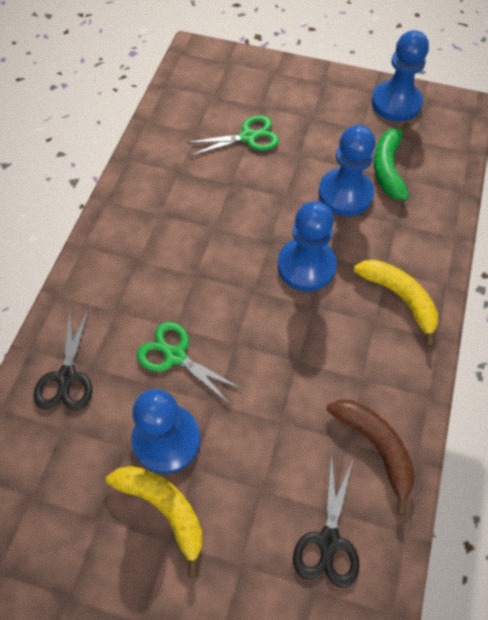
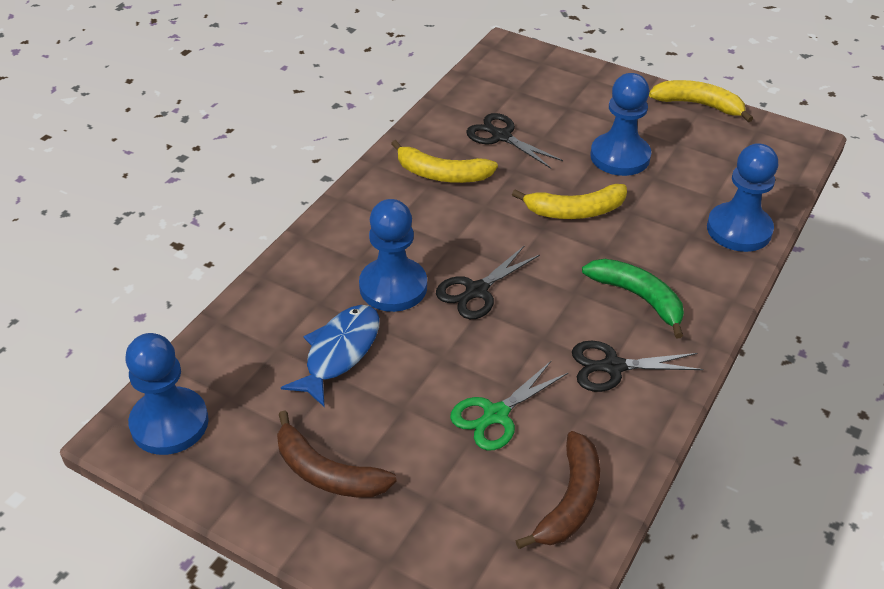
black scissors: 2 -> 3
blue fish: 0 -> 1
brown banana: 1 -> 2
green scissors: 2 -> 1
yellow banana: 2 -> 3

